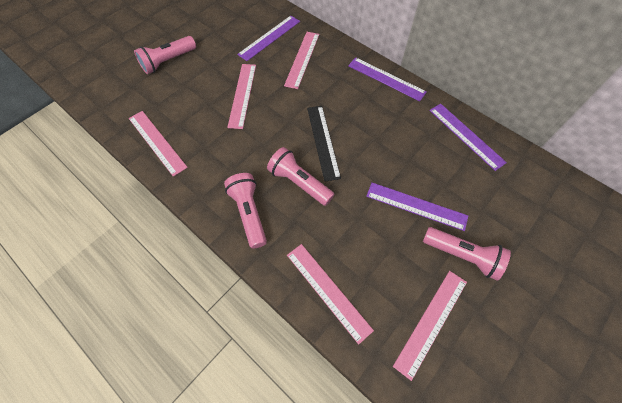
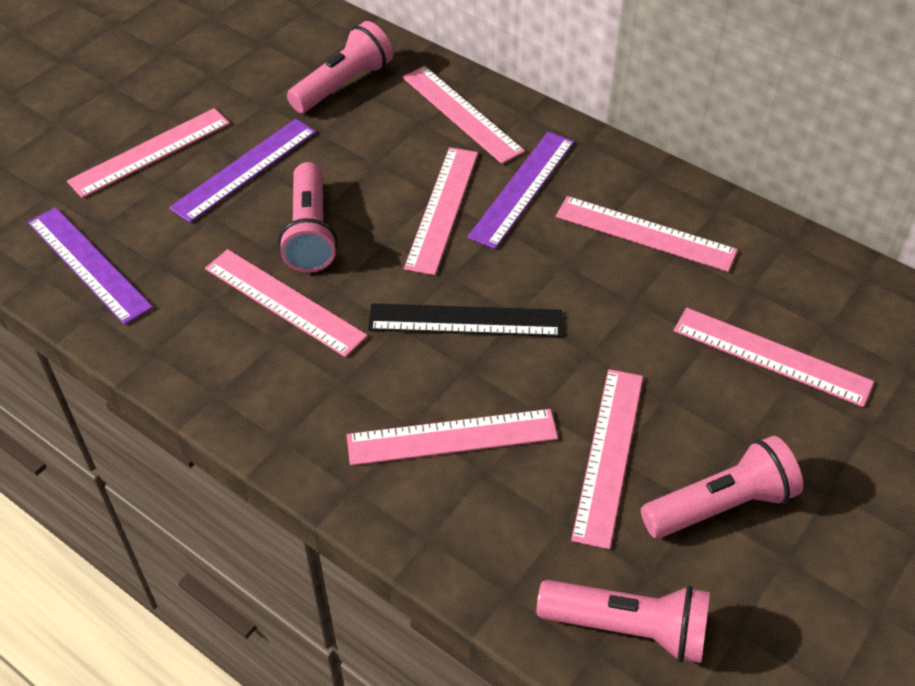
pink ruler: 5 -> 8
purple ruler: 4 -> 3

